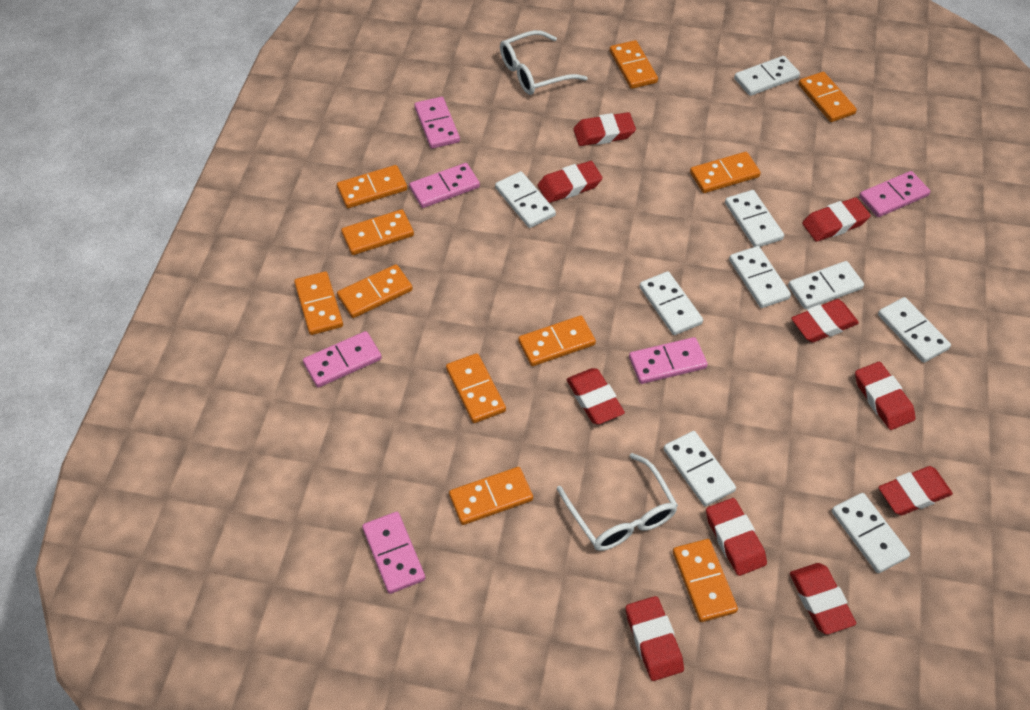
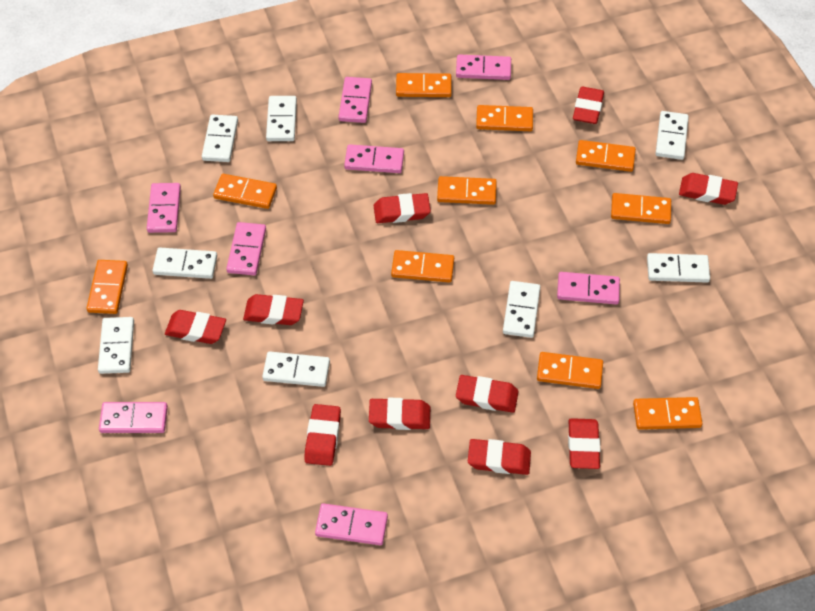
orange domino: 11 -> 10
pink domino: 6 -> 8
white domino: 9 -> 8
white glasses: 2 -> 0

